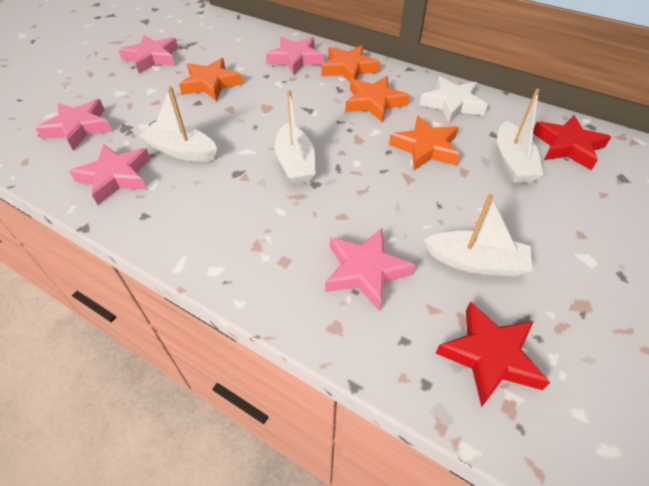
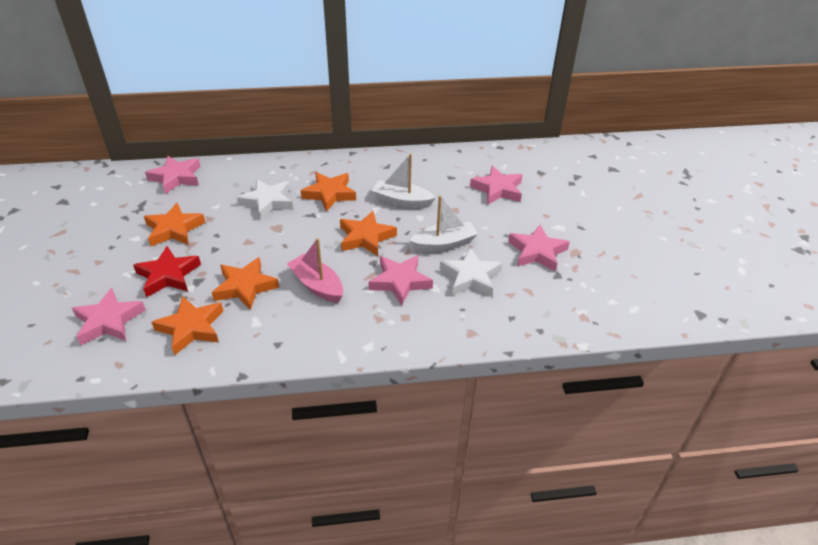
orange star: 4 -> 5
pink boat: 0 -> 1
red star: 2 -> 1
white boat: 4 -> 2
white star: 1 -> 2

